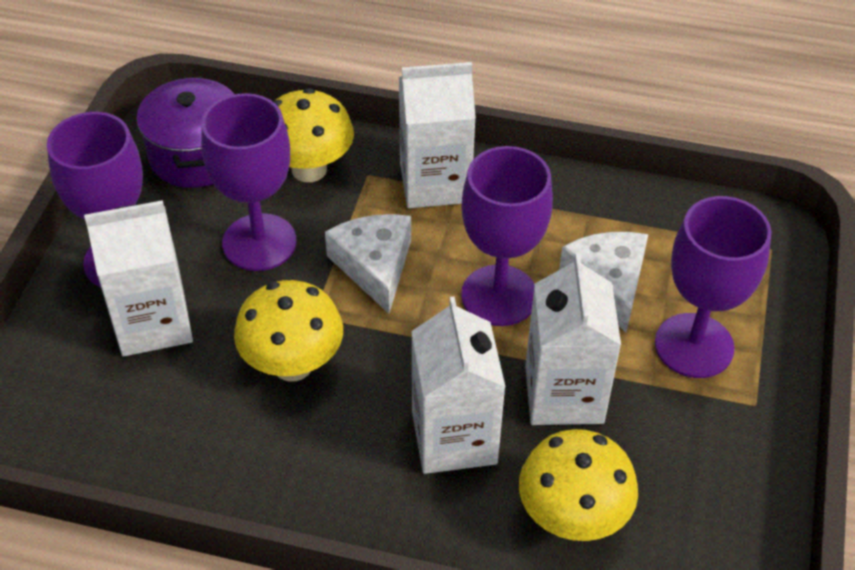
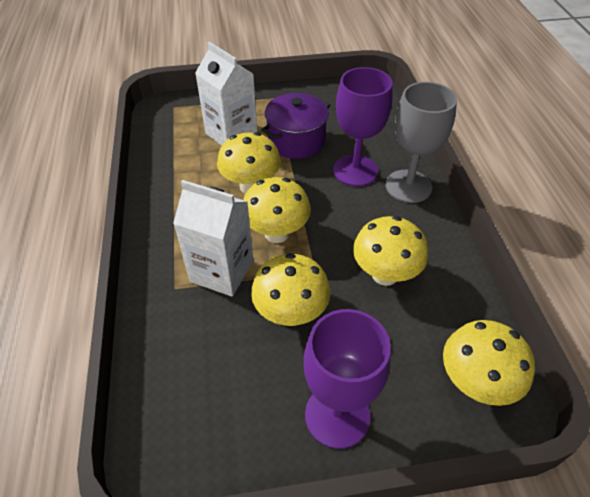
grey goblet: 0 -> 1
purple goblet: 4 -> 2
white carton: 4 -> 2
white cheese: 2 -> 0
yellow mushroom: 3 -> 5

